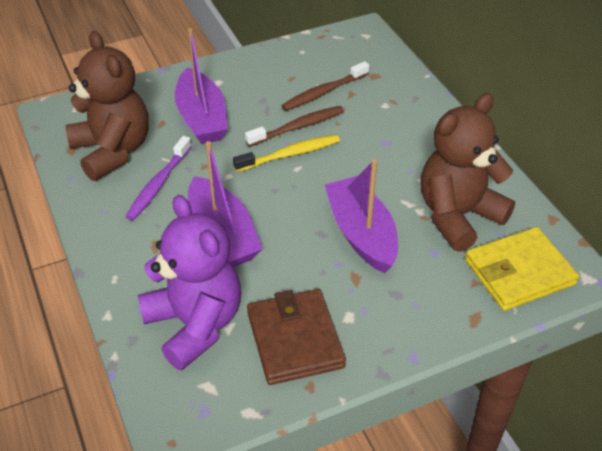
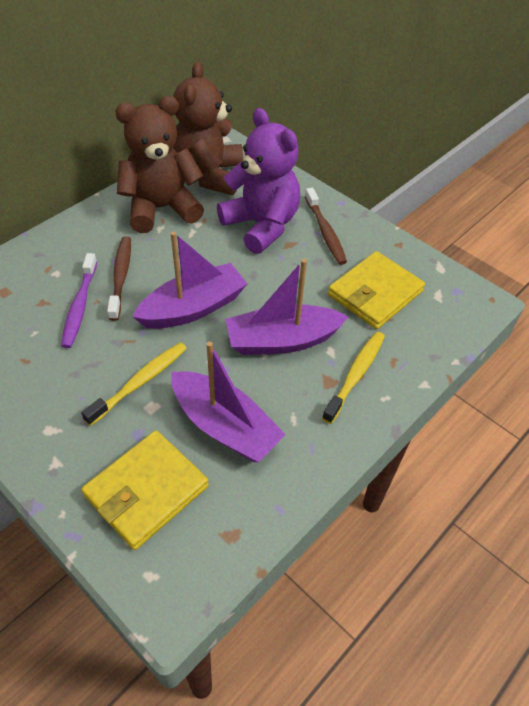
brown wallet: 1 -> 0
yellow toothbrush: 1 -> 2
yellow wallet: 1 -> 2

